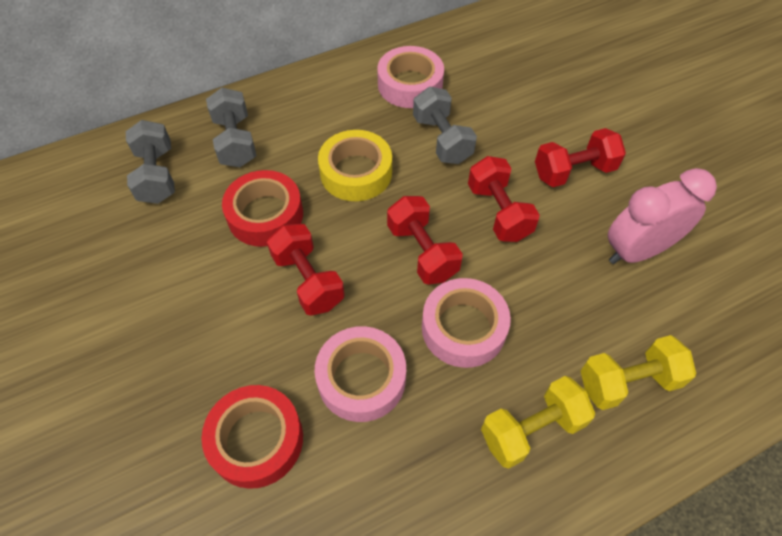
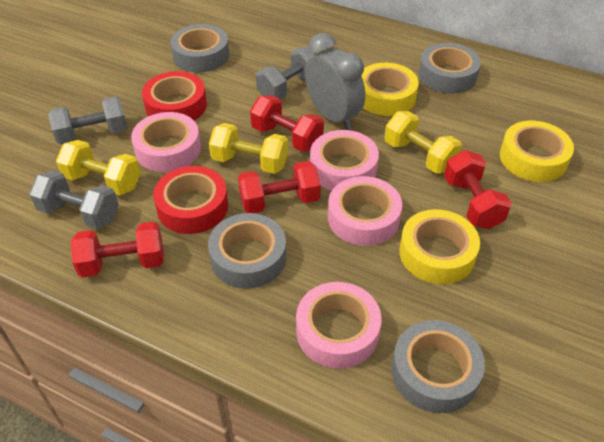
grey clock: 0 -> 1
grey tape: 0 -> 4
pink clock: 1 -> 0
pink tape: 3 -> 4
yellow dumbbell: 2 -> 3
yellow tape: 1 -> 3

